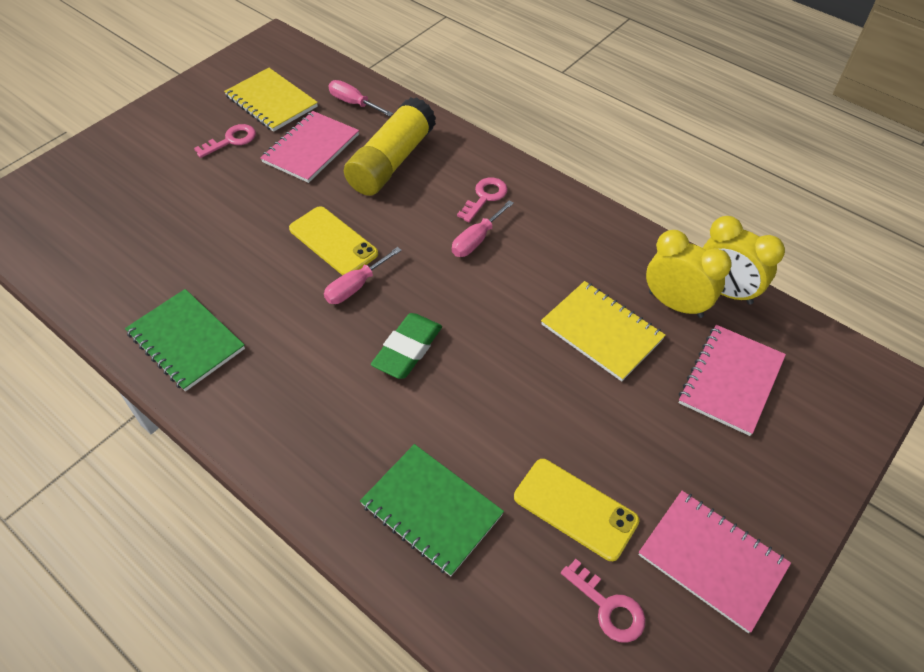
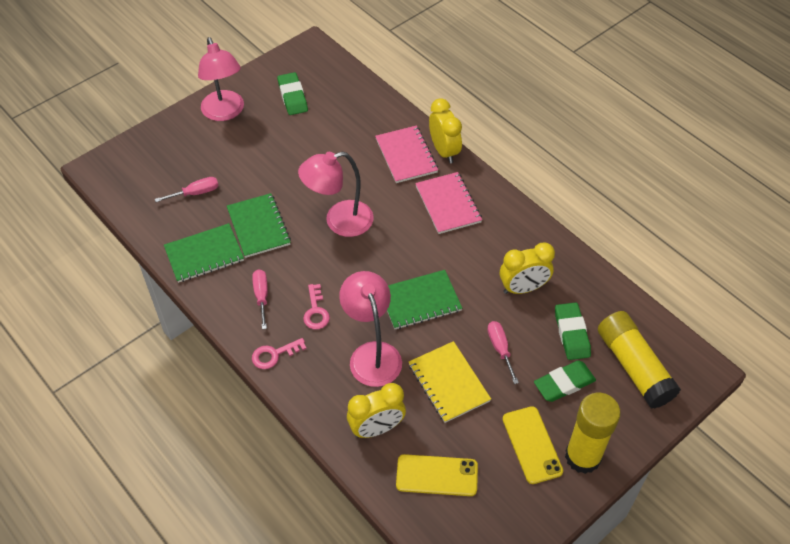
green eraser: 1 -> 3
green notebook: 2 -> 3
pink key: 3 -> 2
pink lamp: 0 -> 3
pink notebook: 3 -> 2
yellow clock: 2 -> 3
yellow glue stick: 1 -> 2
yellow notebook: 2 -> 1

